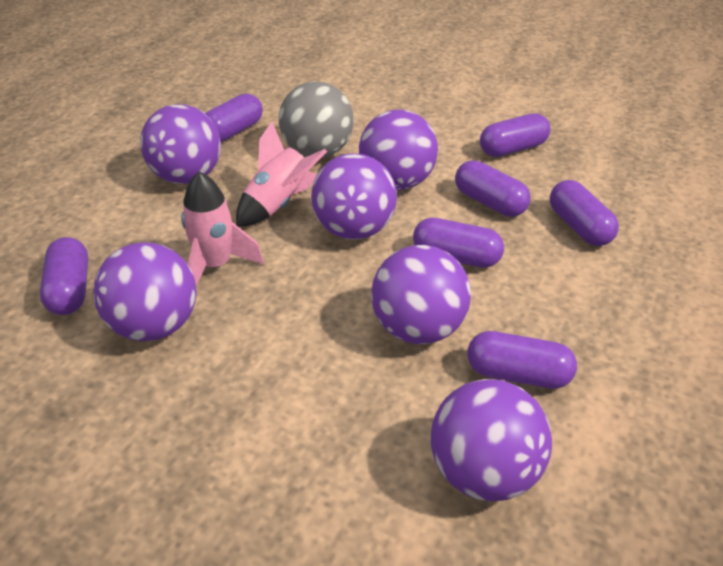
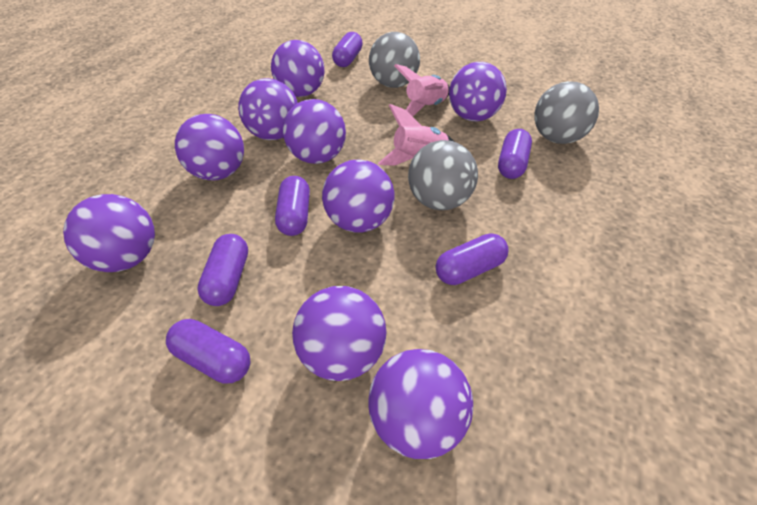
grey ball: 1 -> 3
purple ball: 6 -> 9
purple capsule: 7 -> 6

